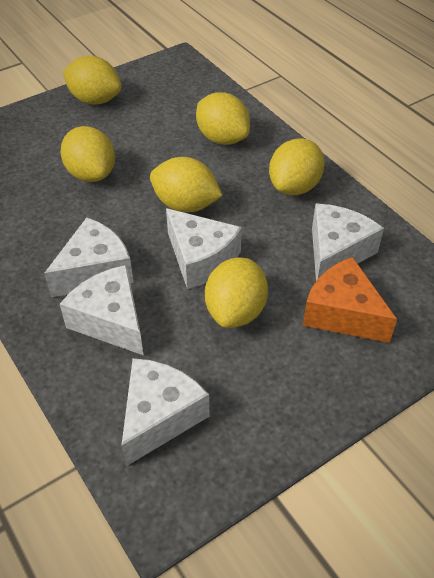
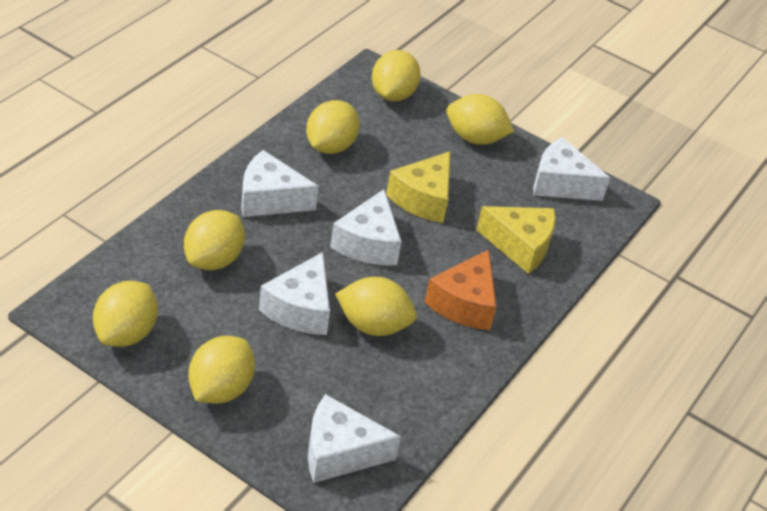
yellow cheese: 0 -> 2
yellow lemon: 6 -> 7

